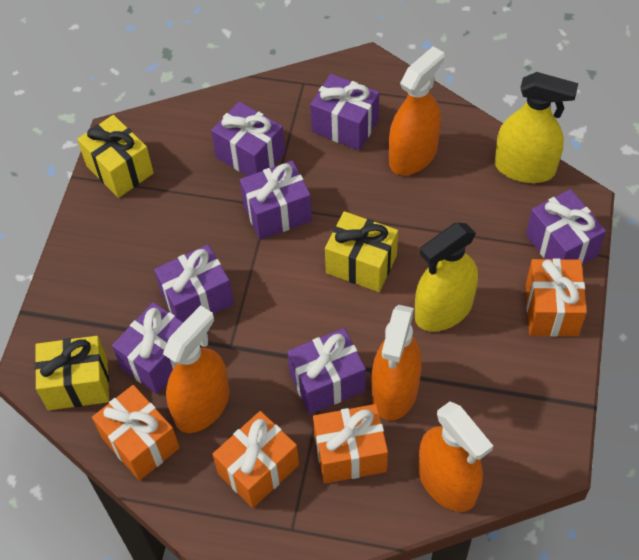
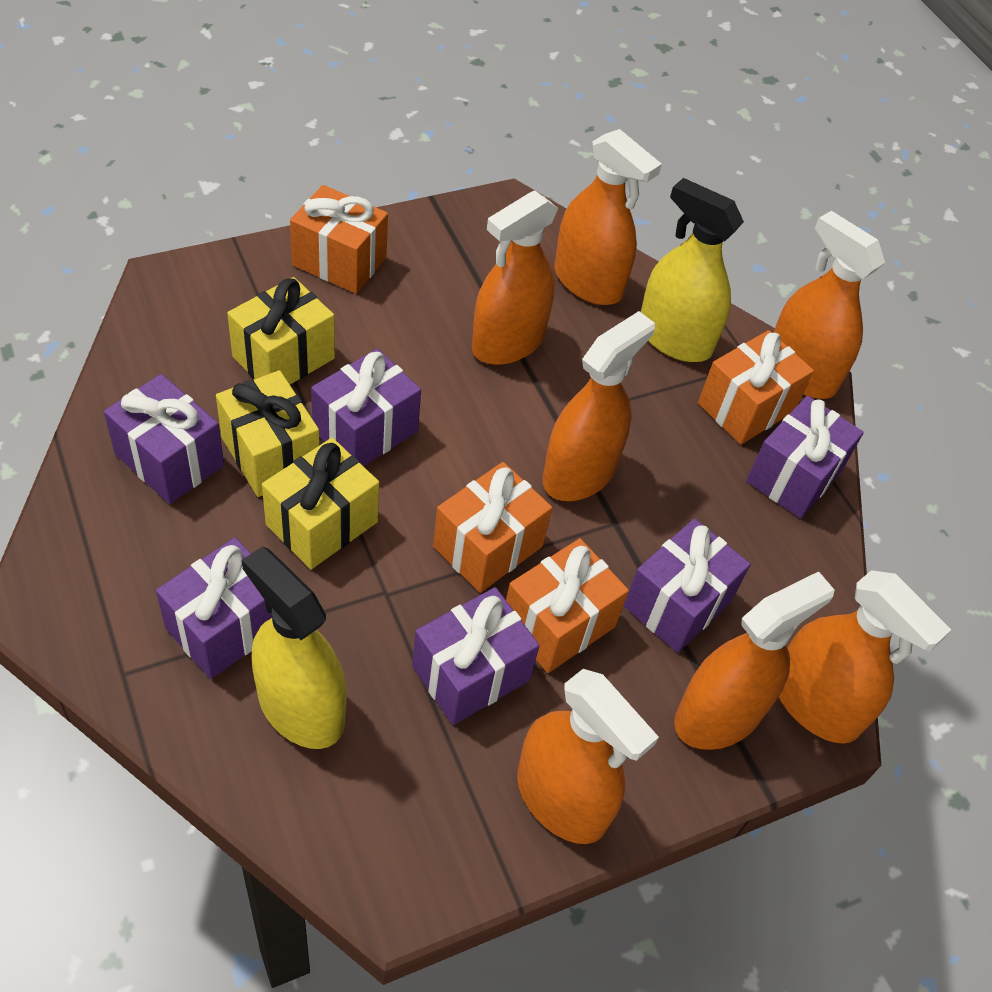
orange spray bottle: 4 -> 7
purple gift: 7 -> 6

